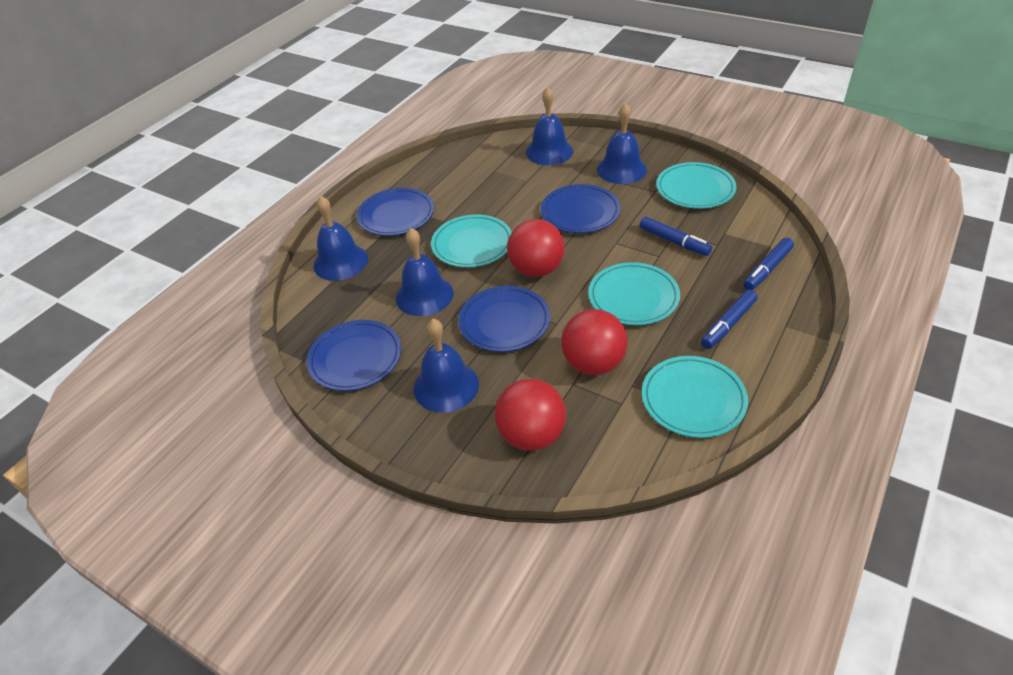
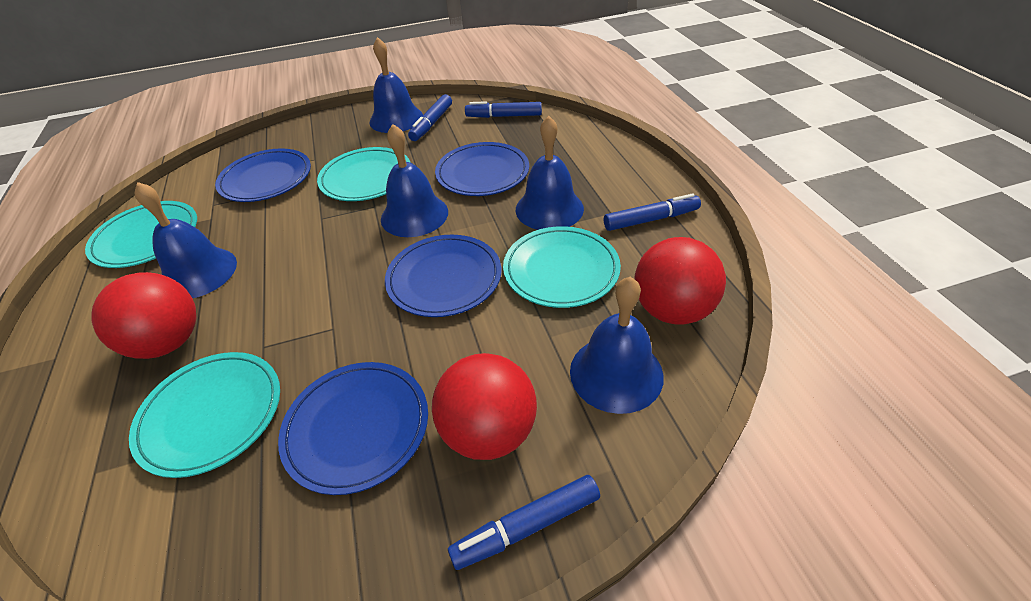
blue marker: 3 -> 4

